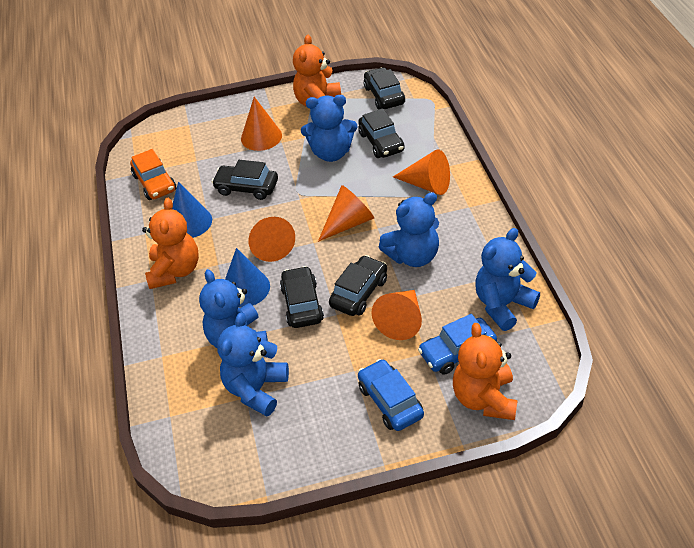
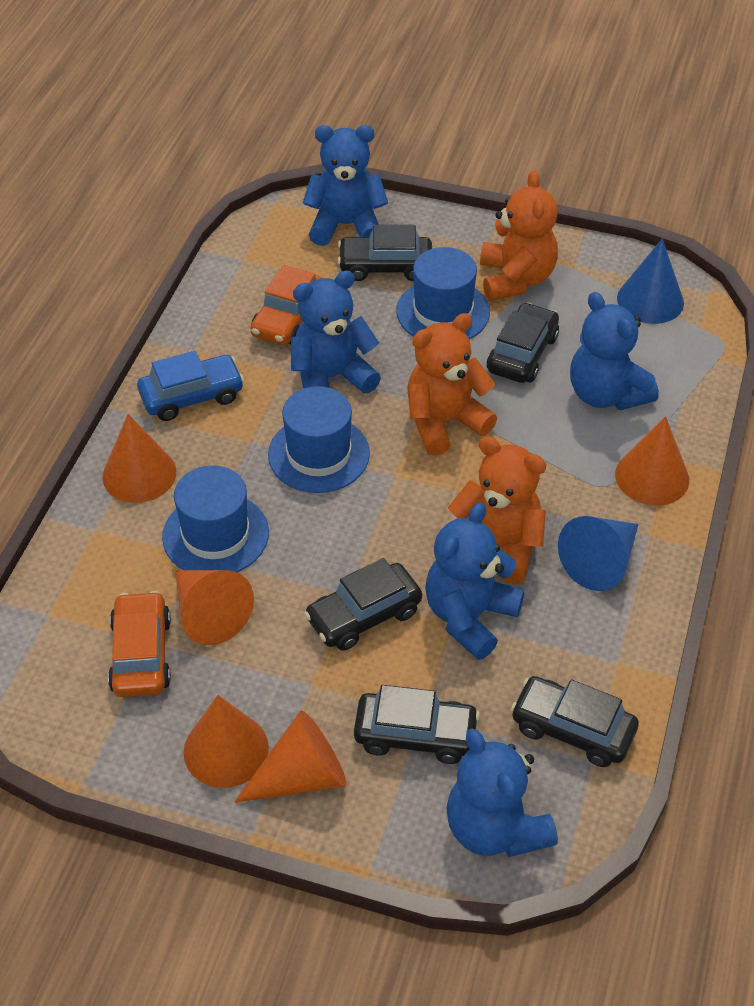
blue car: 2 -> 1
blue hat: 0 -> 3
orange car: 1 -> 2

